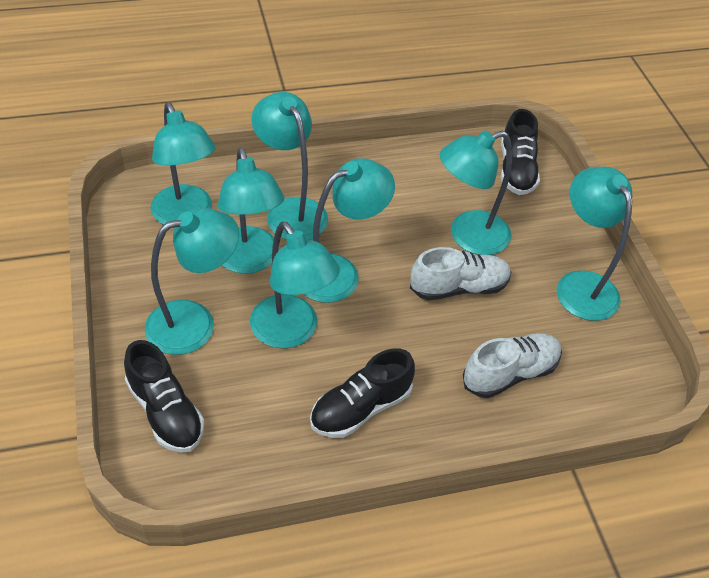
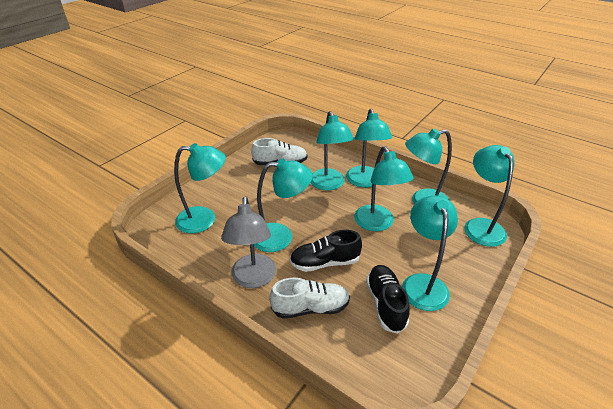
black shoe: 3 -> 2
grey lamp: 0 -> 1

